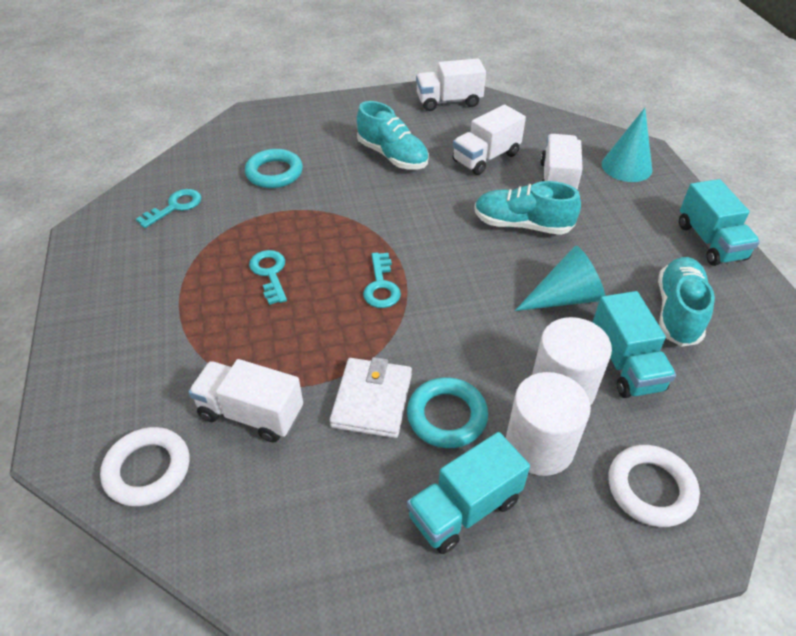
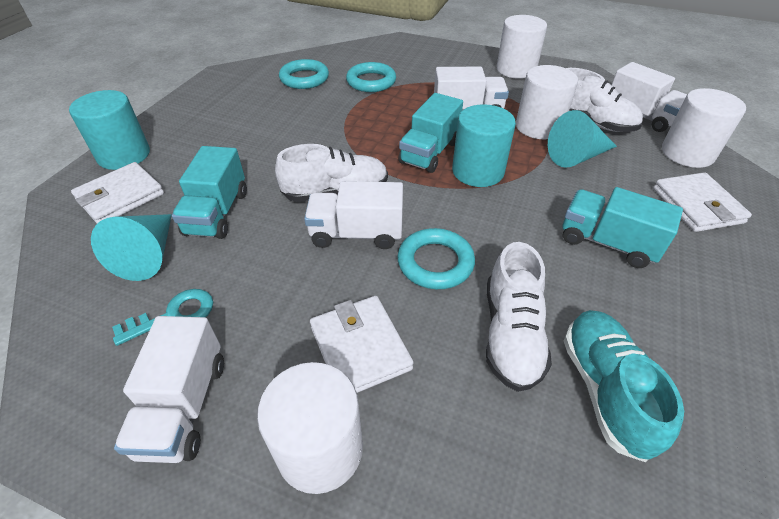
turquoise cylinder: 0 -> 2
turquoise key: 3 -> 1
turquoise ring: 2 -> 3
turquoise shoe: 3 -> 1
white cylinder: 2 -> 4
white ring: 2 -> 0
white shoe: 0 -> 3
white wallet: 1 -> 3

